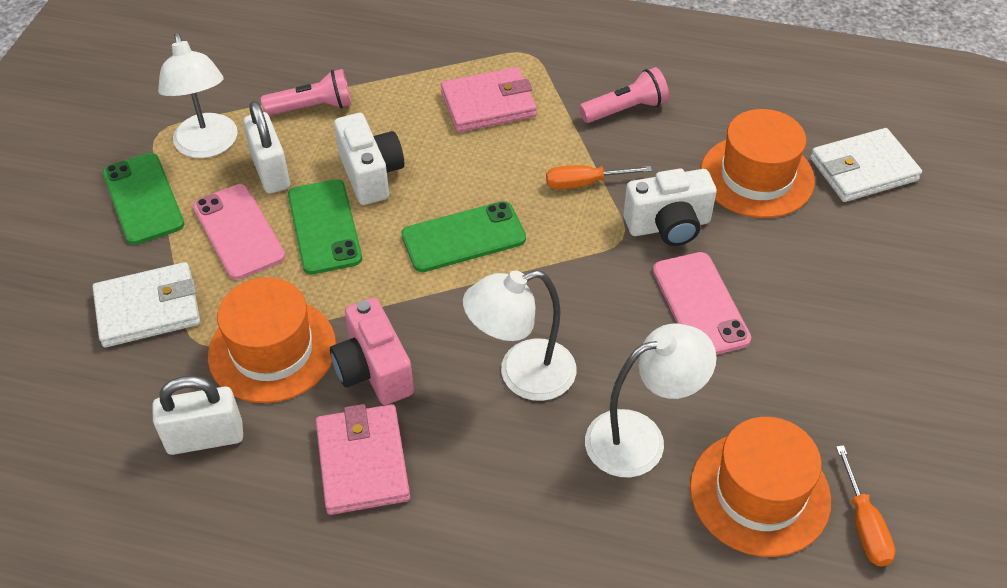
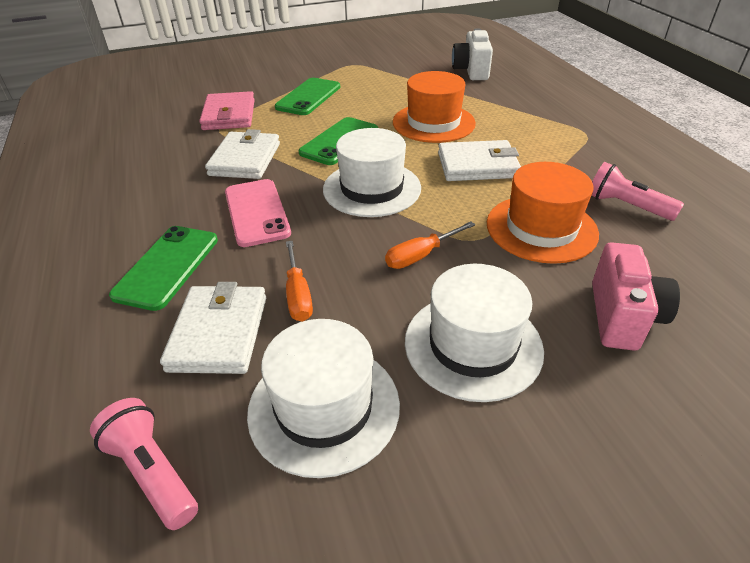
orange hat: 3 -> 2
pink phone: 2 -> 1
pink wallet: 2 -> 1
white camera: 2 -> 1
white hat: 0 -> 3
white lamp: 3 -> 0
white padlock: 2 -> 0
white wallet: 2 -> 3

